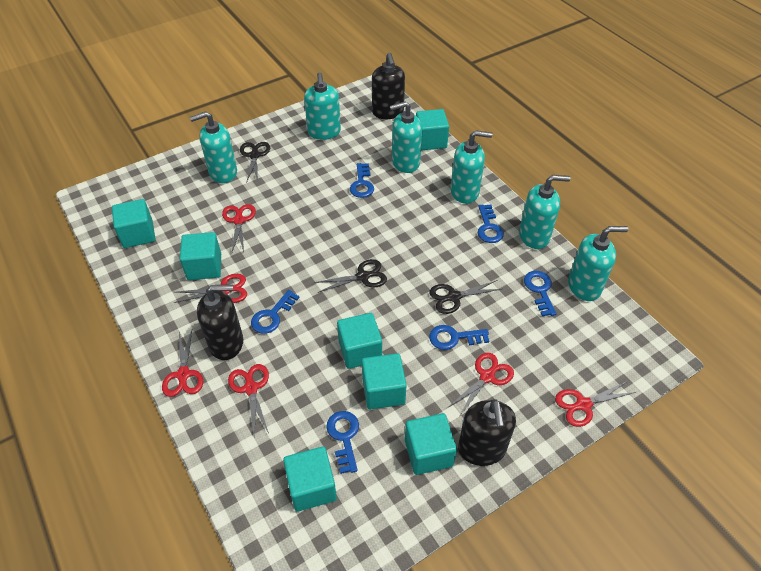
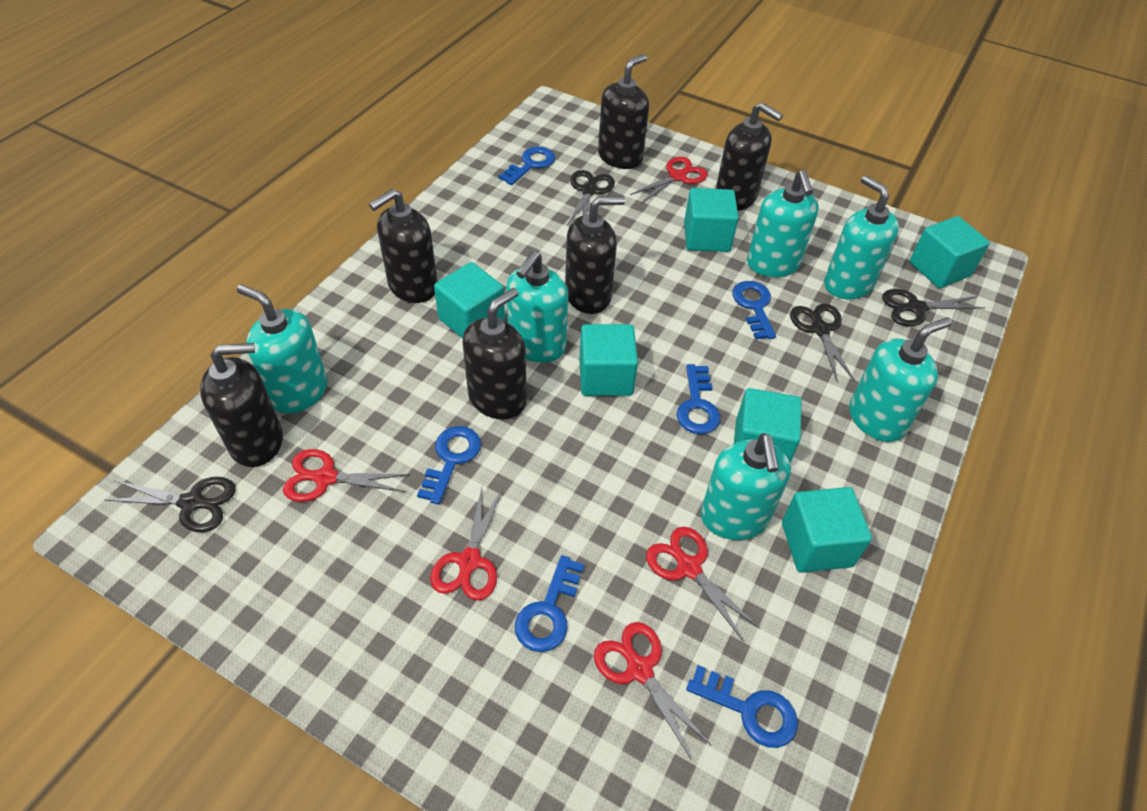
black scissors: 3 -> 4
black soap dispenser: 3 -> 6
red scissors: 6 -> 5
turquoise cube: 7 -> 6

